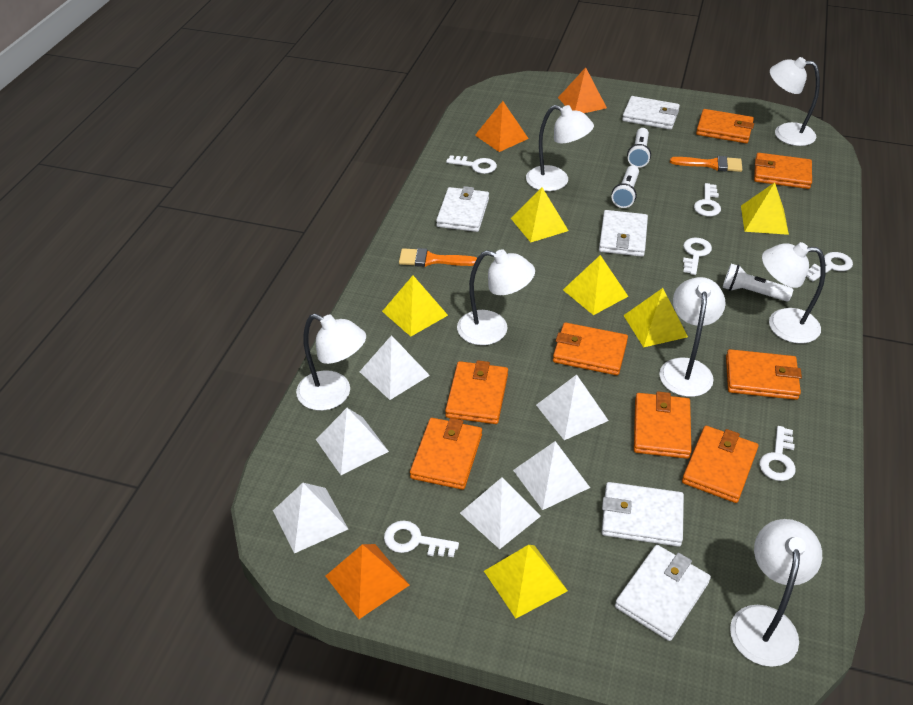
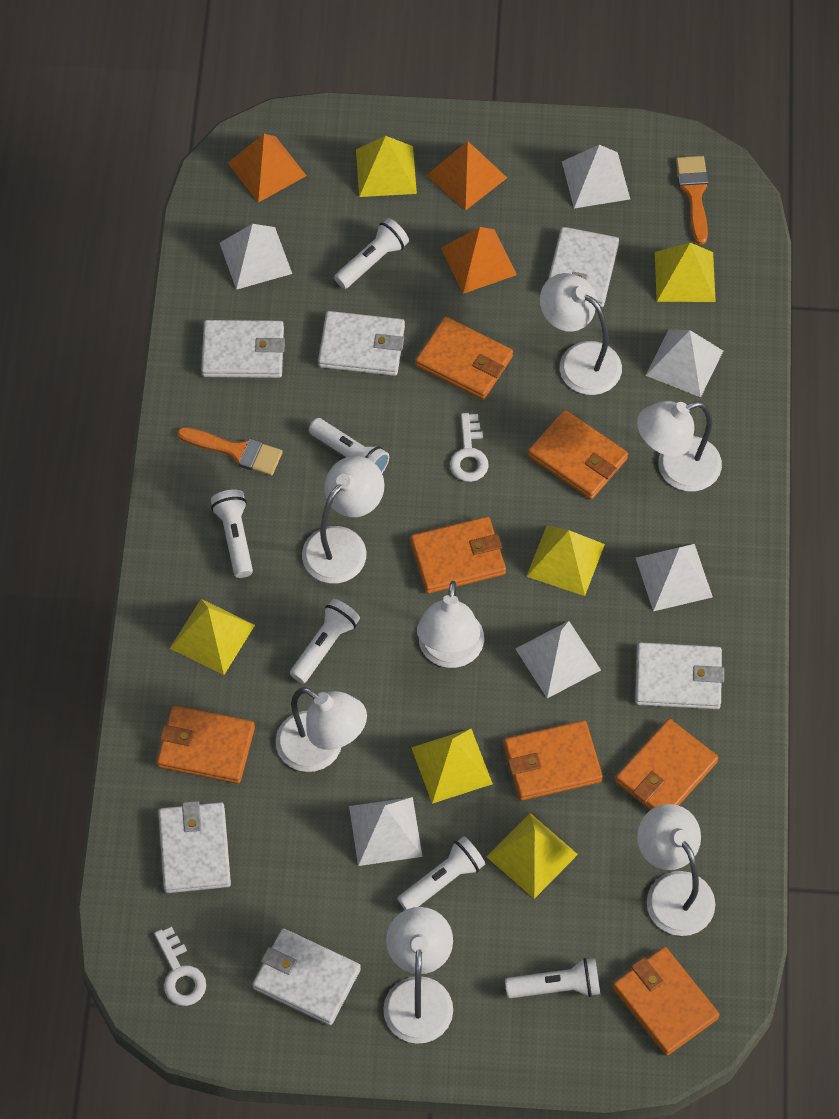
orange wallet: 8 -> 7
white flashlight: 3 -> 6
white key: 6 -> 2
white wallet: 5 -> 6

